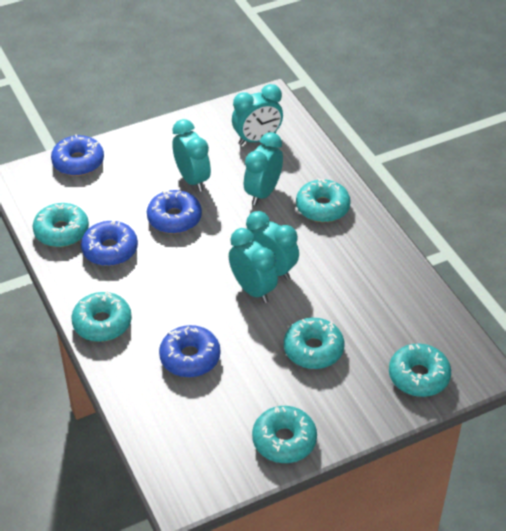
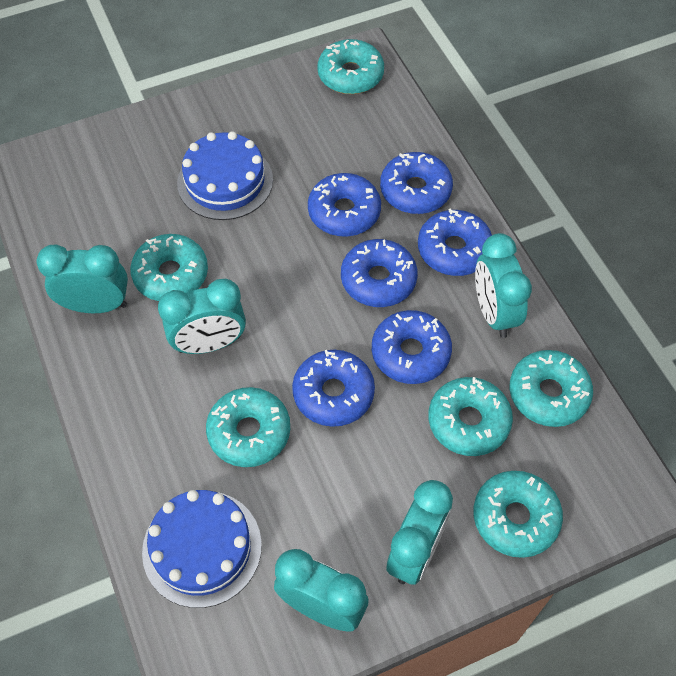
blue cake: 0 -> 2
blue donut: 4 -> 6

